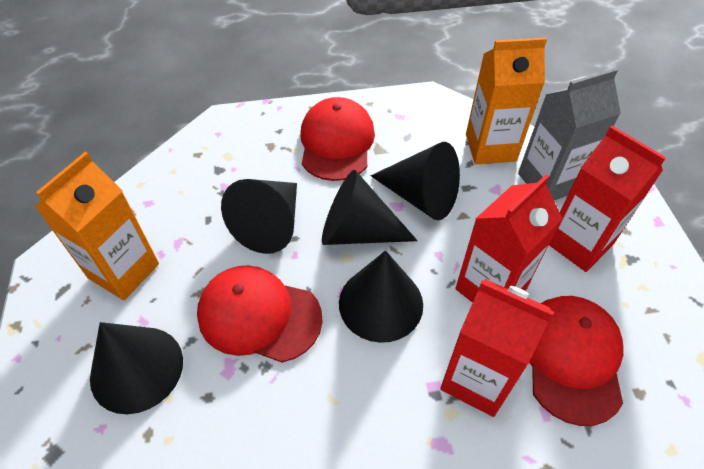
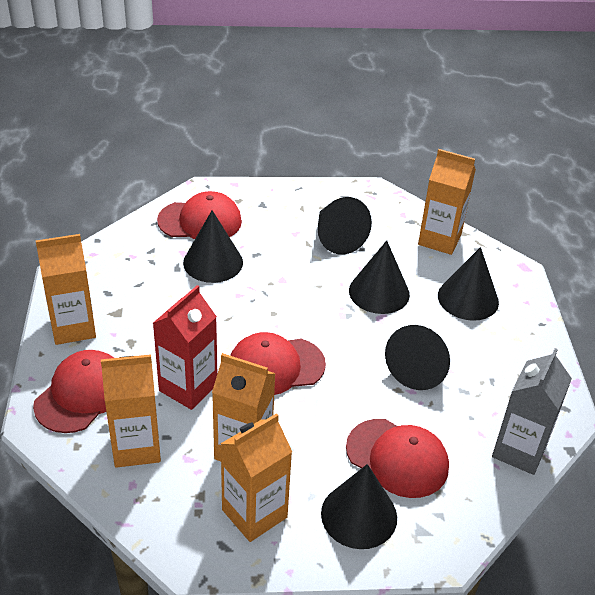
black cone: 5 -> 6
orange carton: 2 -> 5
red cap: 3 -> 4
red carton: 3 -> 1

